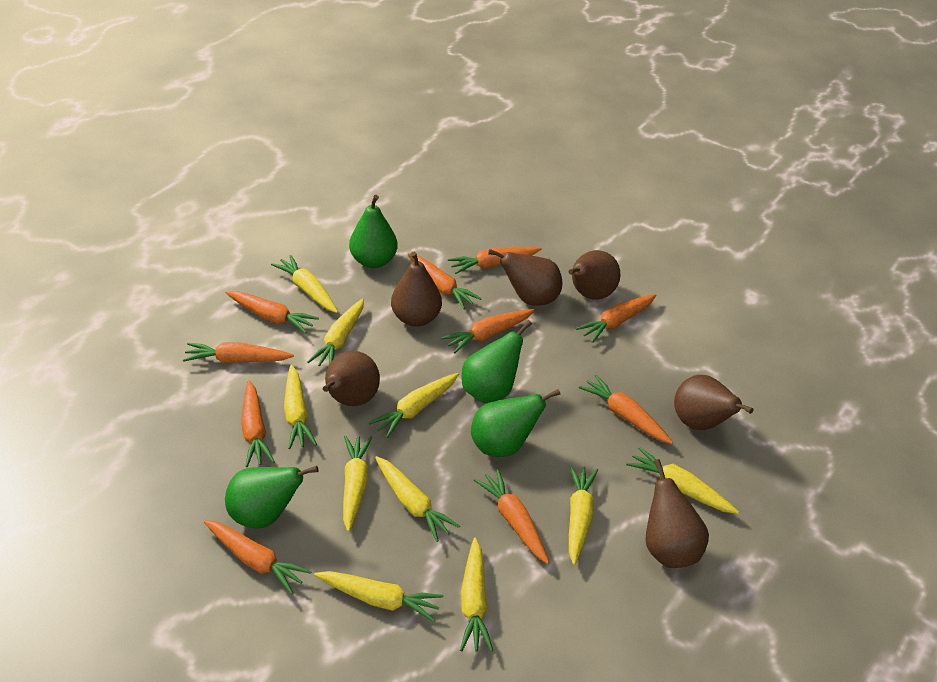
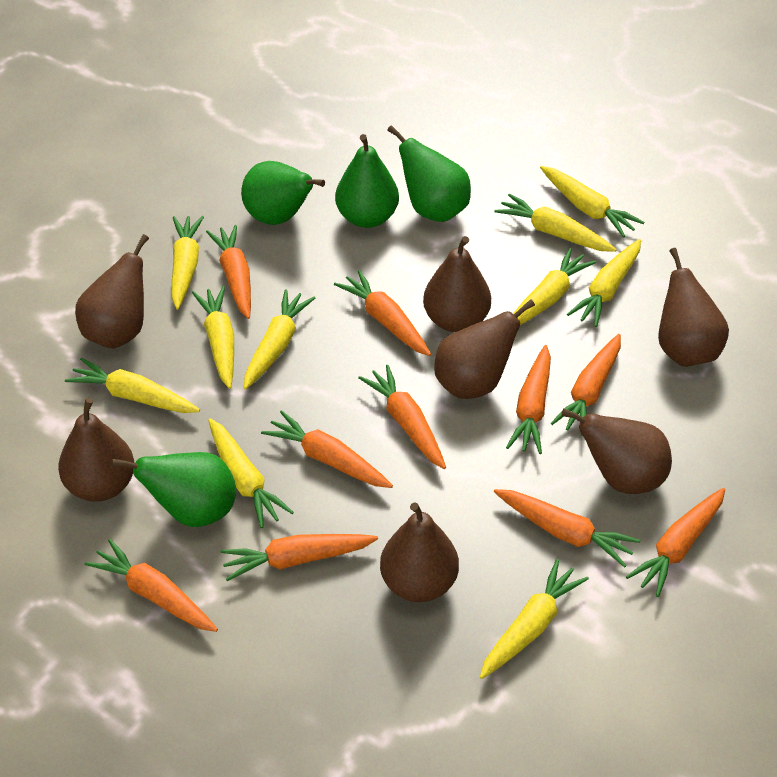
brown pear: 6 -> 7

